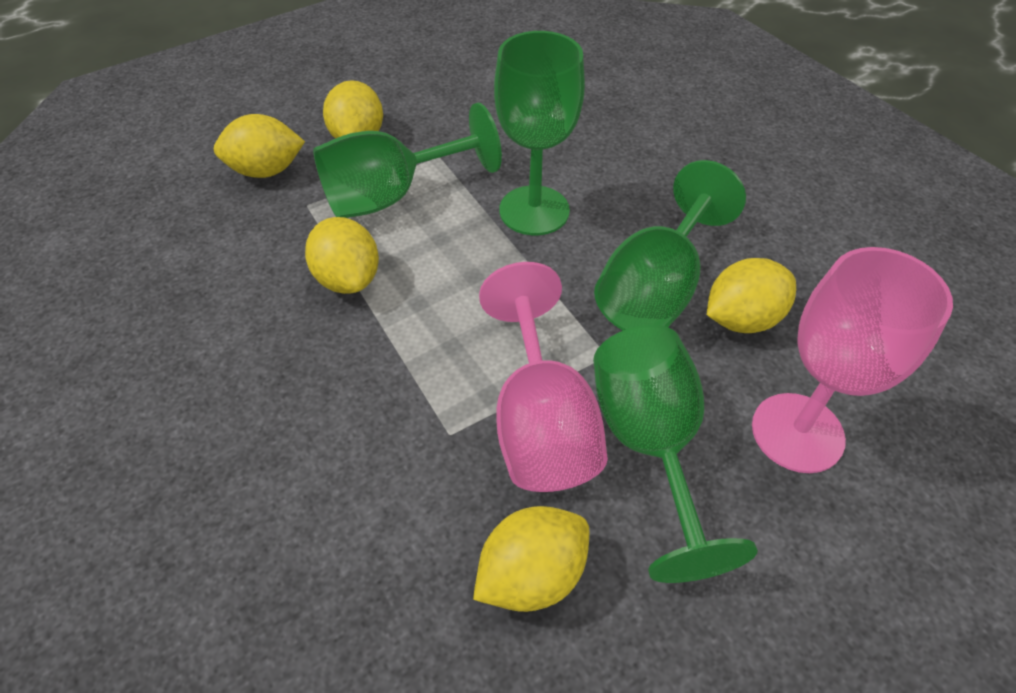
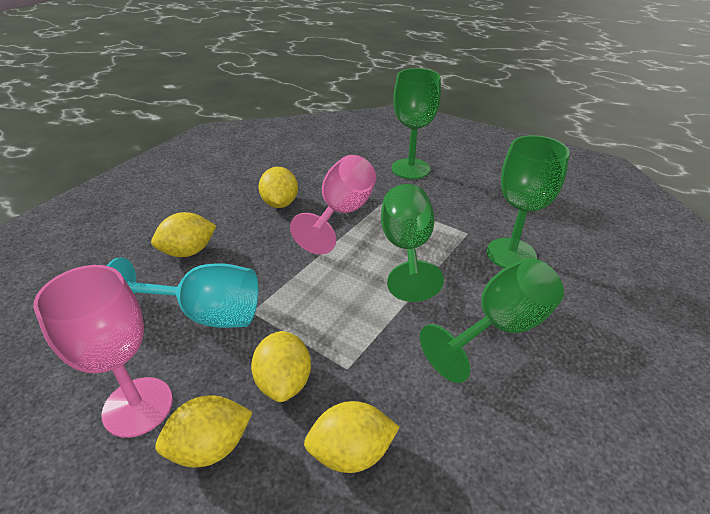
turquoise goblet: 0 -> 1

